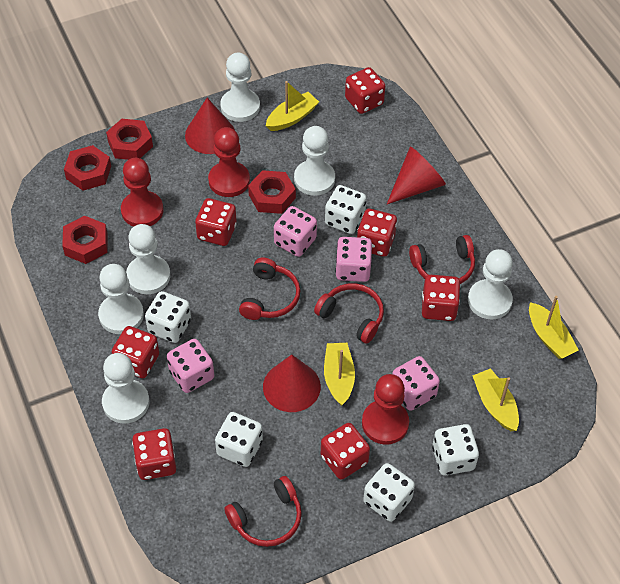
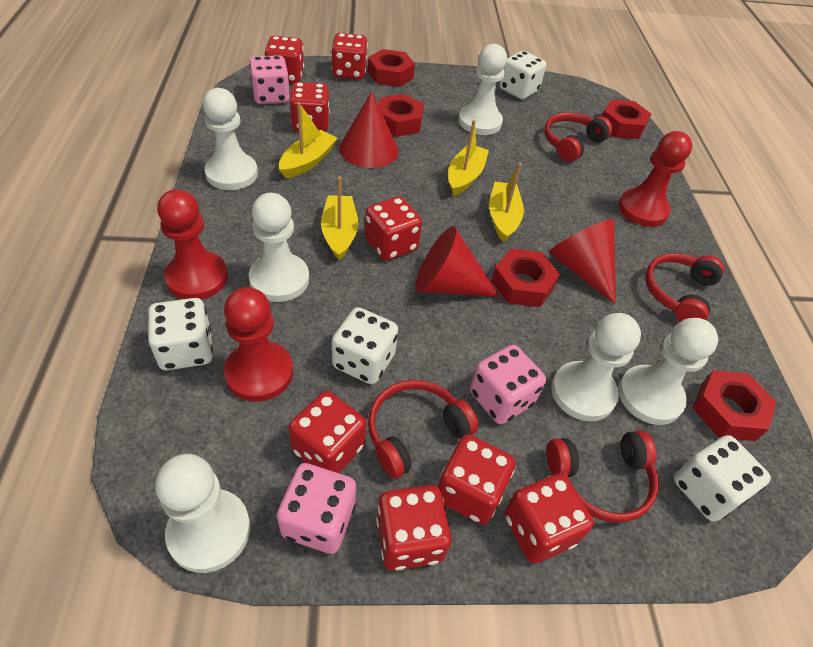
pink dice: 4 -> 3
red dice: 7 -> 8
red nut: 4 -> 5
white dice: 5 -> 4

